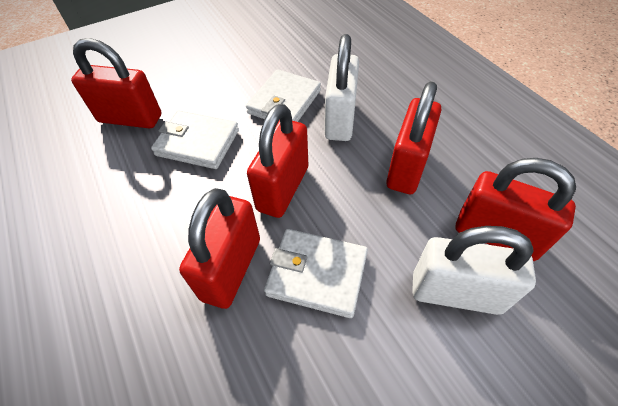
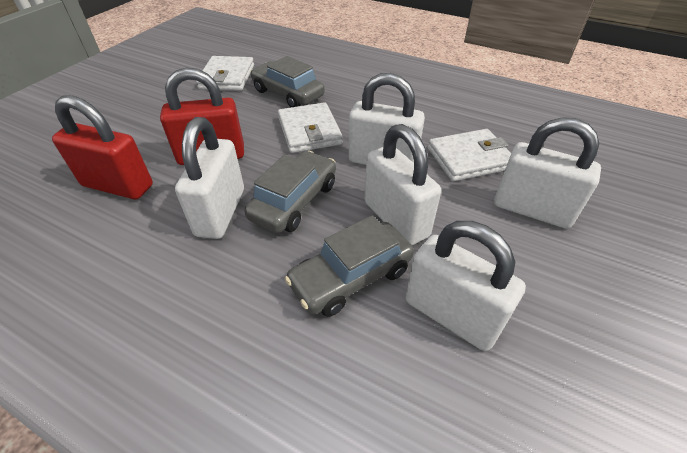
grey car: 0 -> 3
red padlock: 5 -> 2
white padlock: 2 -> 5

